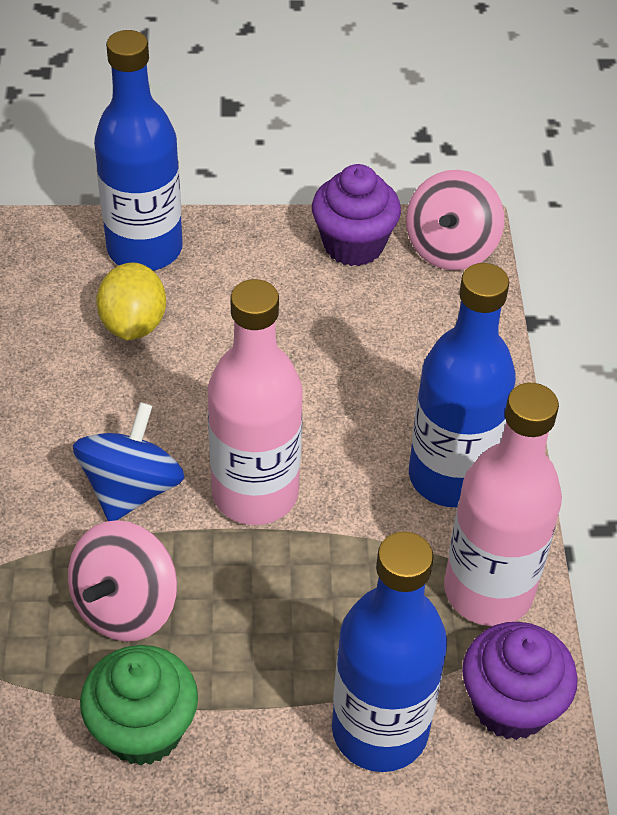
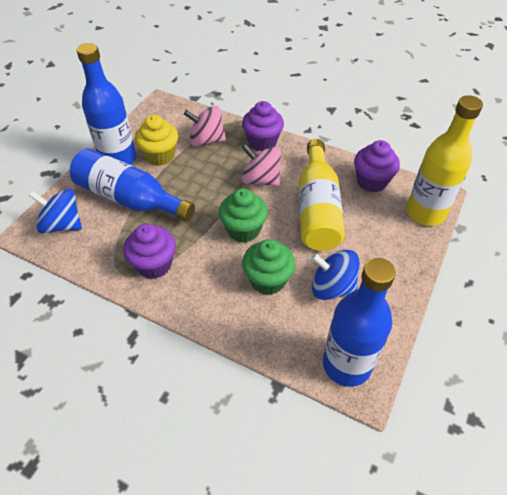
blue spinning top: 1 -> 2
green cupcake: 1 -> 2
pink bottle: 2 -> 0
purple cupcake: 2 -> 3
yellow bottle: 0 -> 2
yellow cupcake: 0 -> 1
yellow lemon: 1 -> 0

